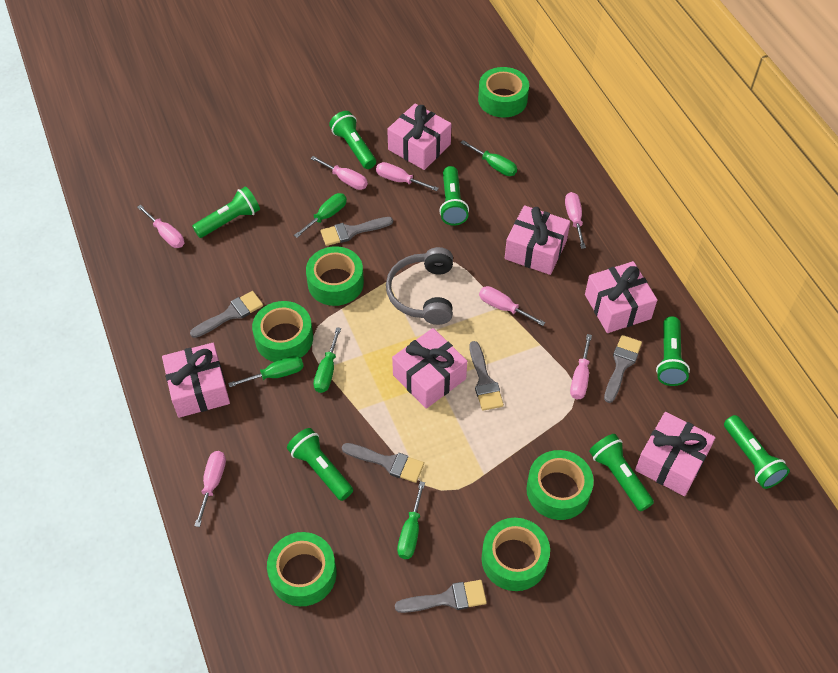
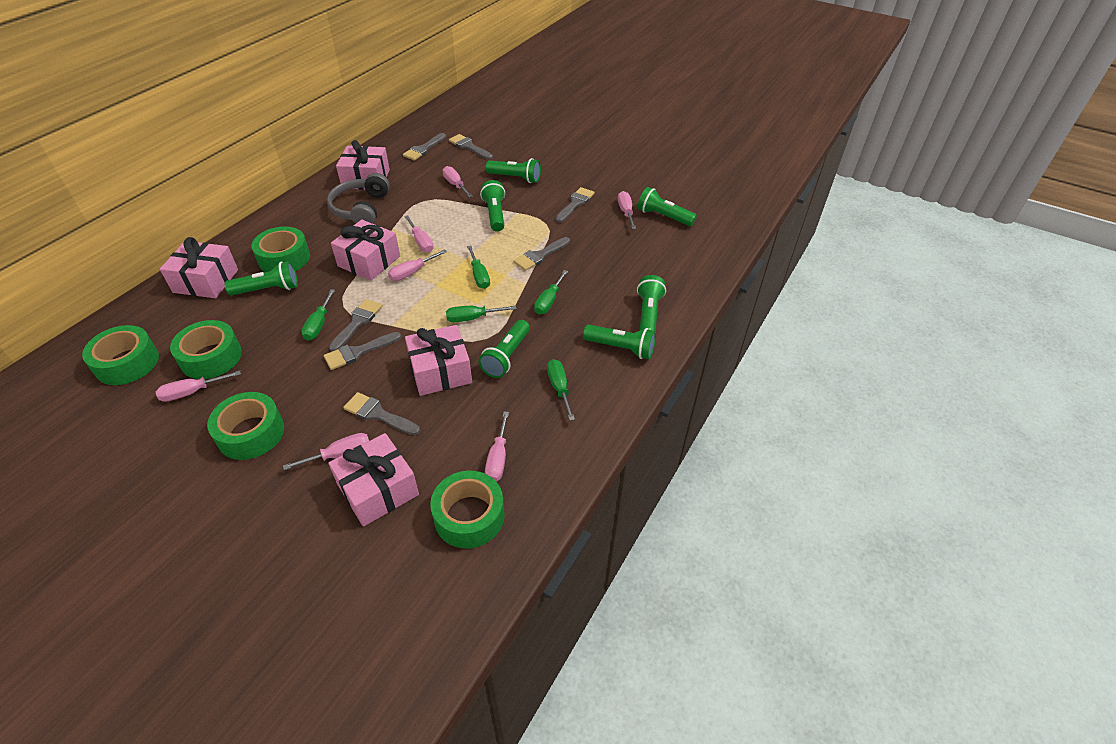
green tape: 6 -> 5
grey brush: 6 -> 7
pink gift: 6 -> 5

